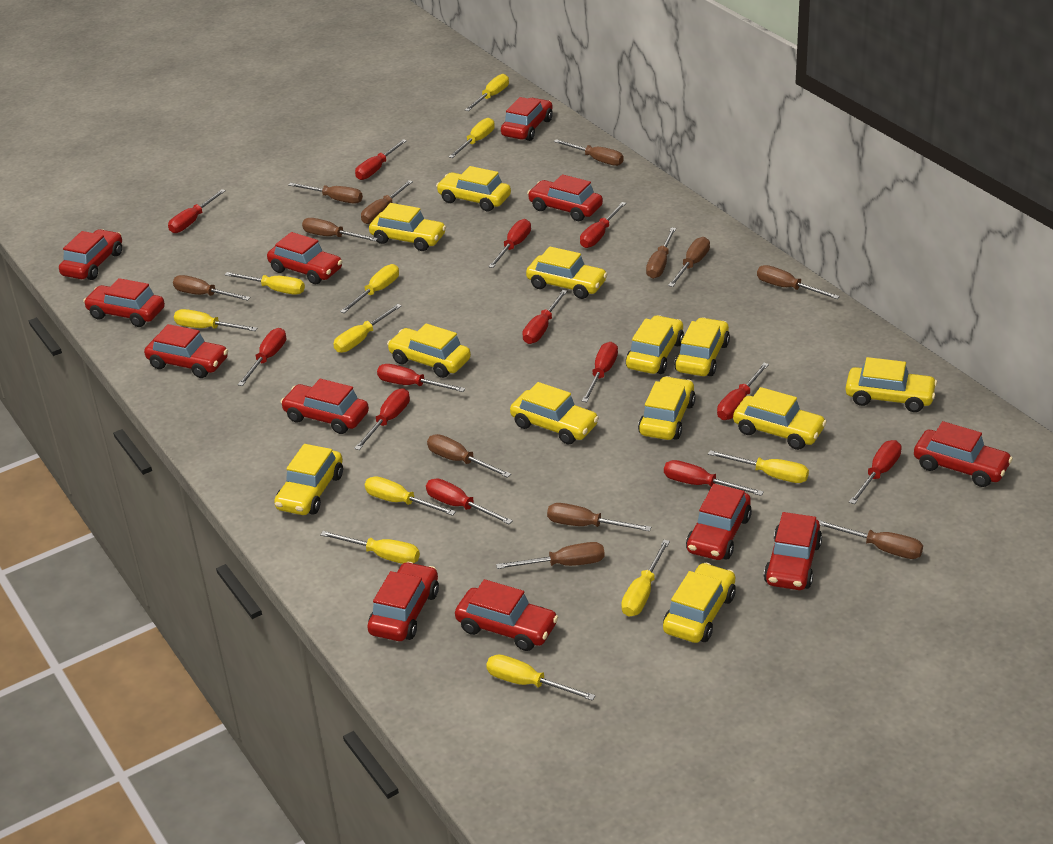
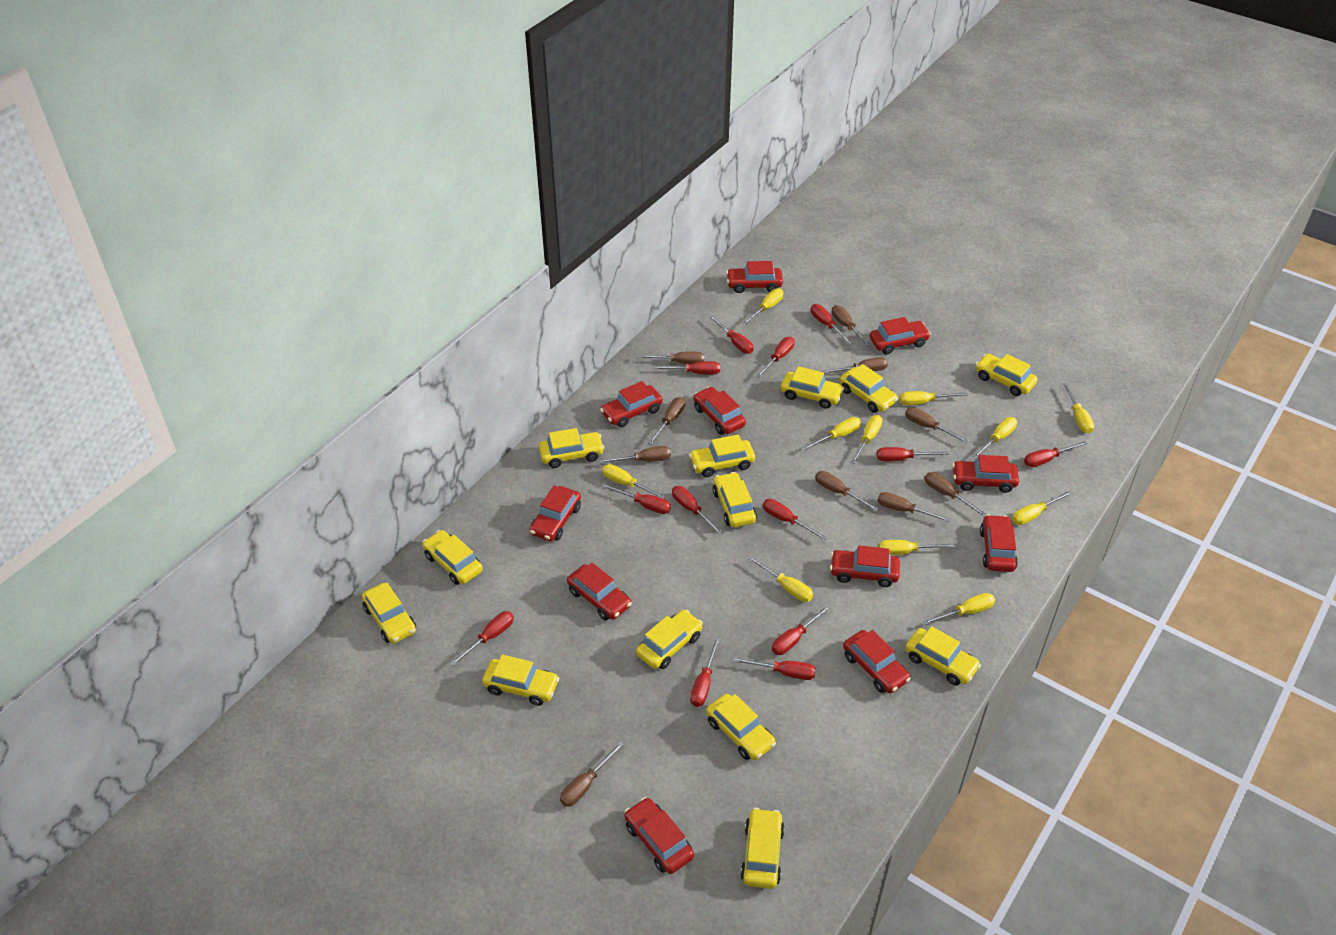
brown screwdriver: 12 -> 10
red car: 12 -> 11
yellow car: 12 -> 13

